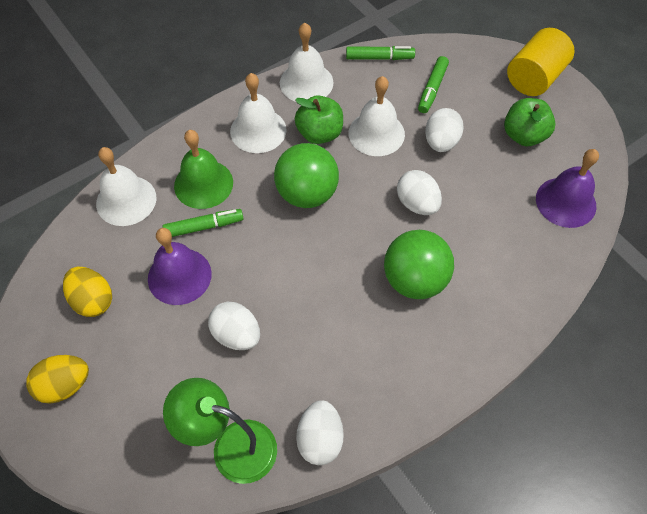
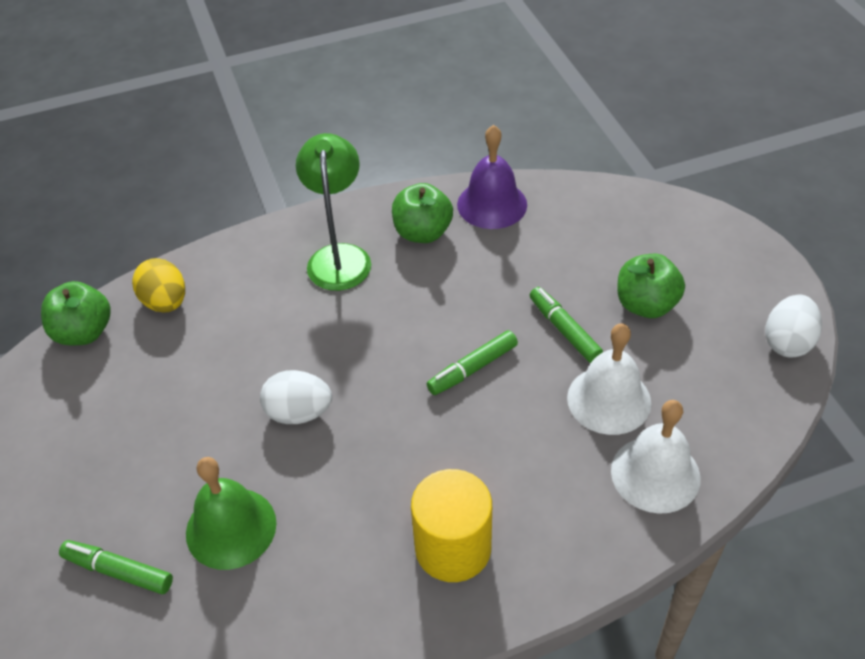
green apple: 2 -> 3
green ball: 2 -> 0
purple bell: 2 -> 1
white bell: 4 -> 2
white egg: 4 -> 2
yellow egg: 2 -> 1

